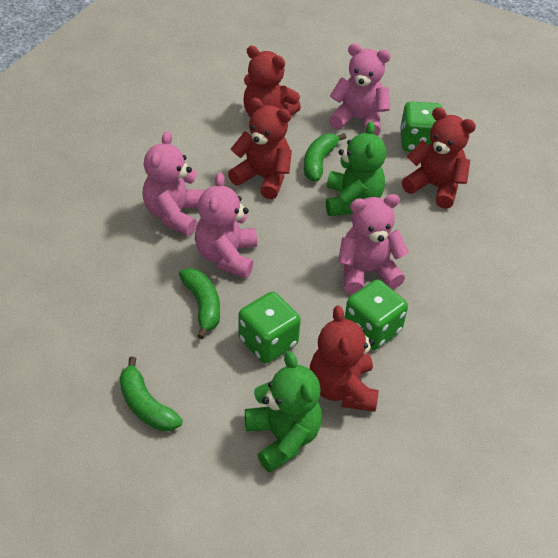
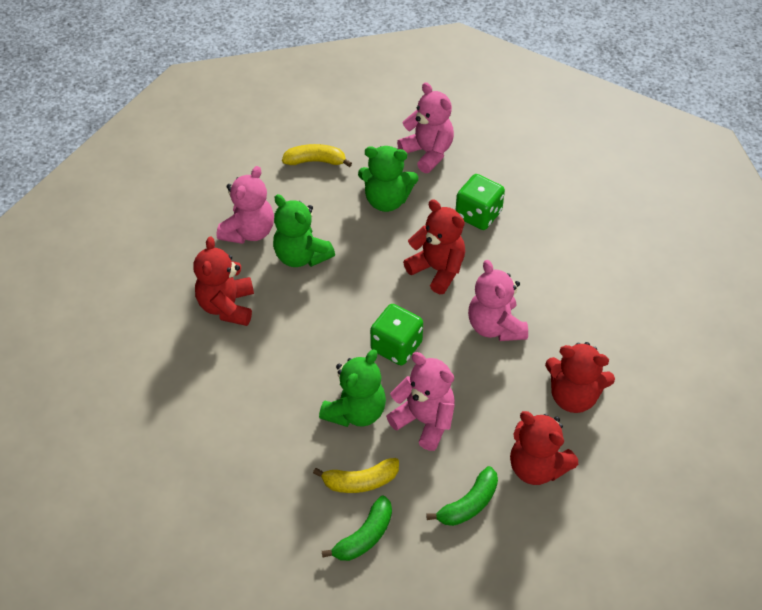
green banana: 3 -> 2
green dice: 3 -> 2
green teddy bear: 2 -> 3
yellow banana: 0 -> 2

